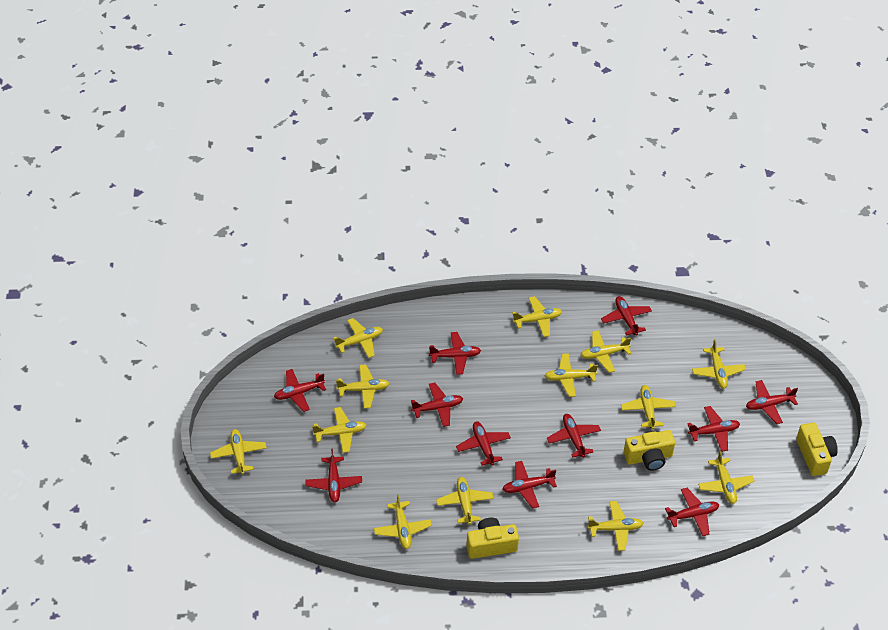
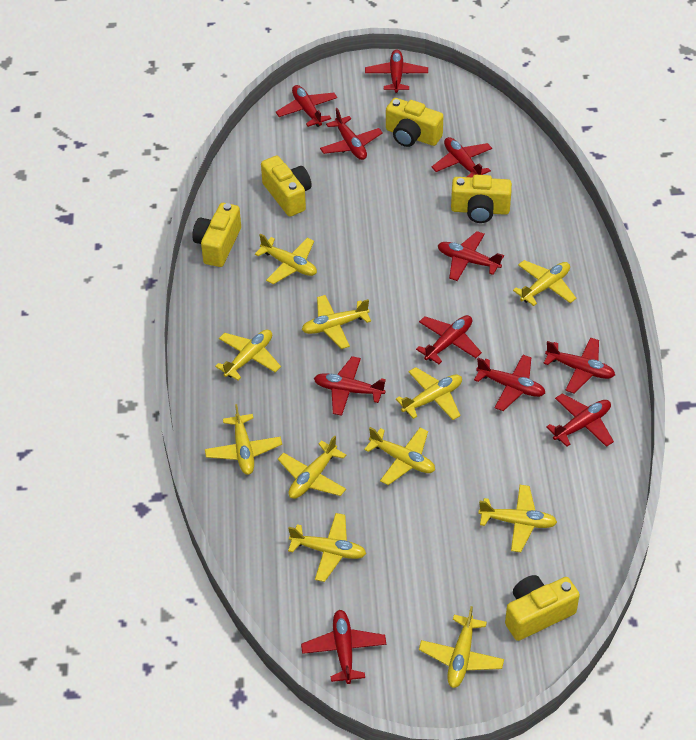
yellow camera: 3 -> 5
yellow plane: 13 -> 11

